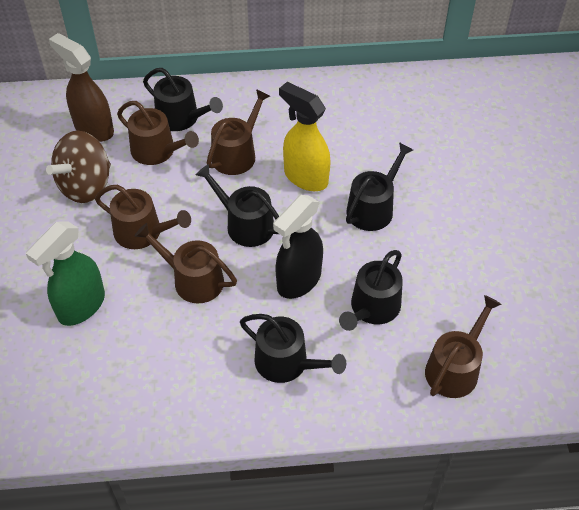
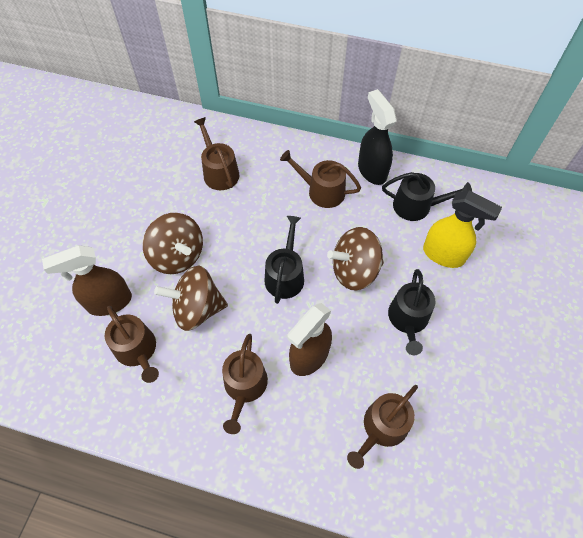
black watering can: 5 -> 3
brown spinning top: 1 -> 3
brown spray bottle: 1 -> 2
green spray bottle: 1 -> 0

